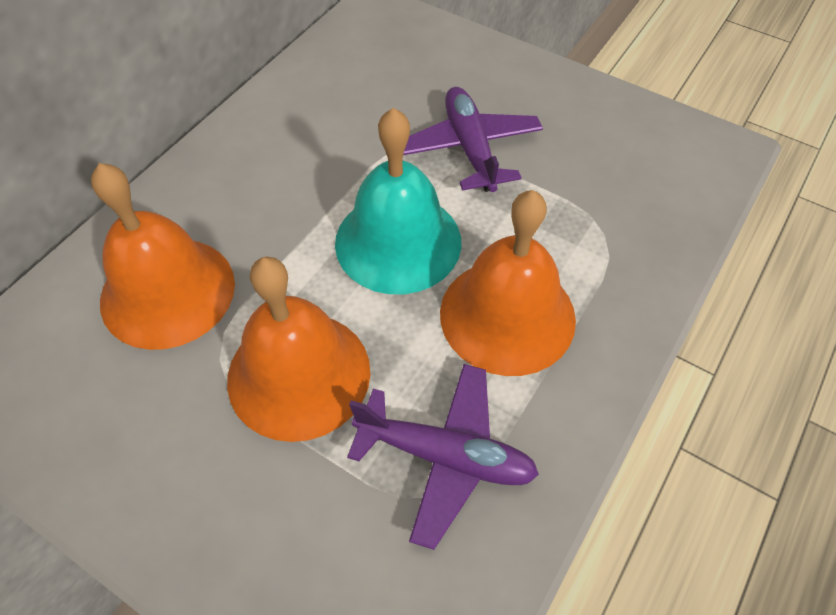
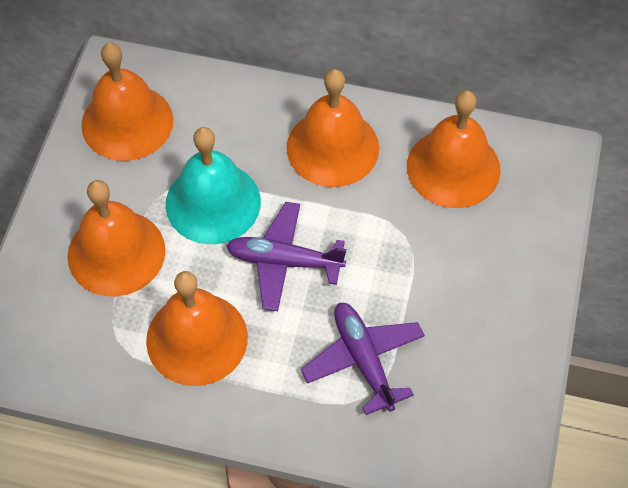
orange bell: 3 -> 5

